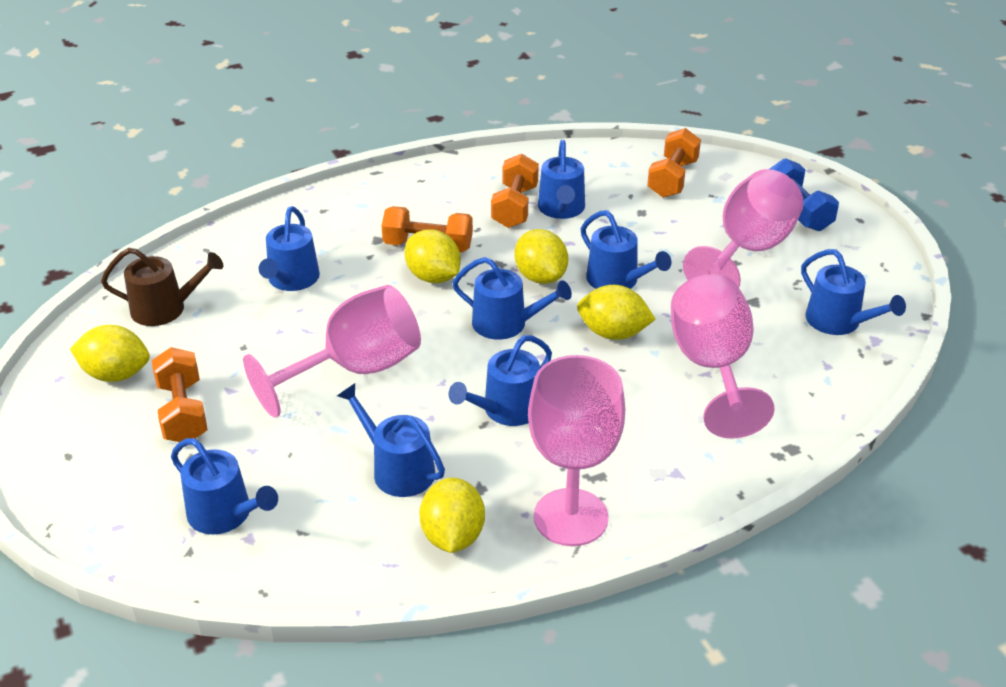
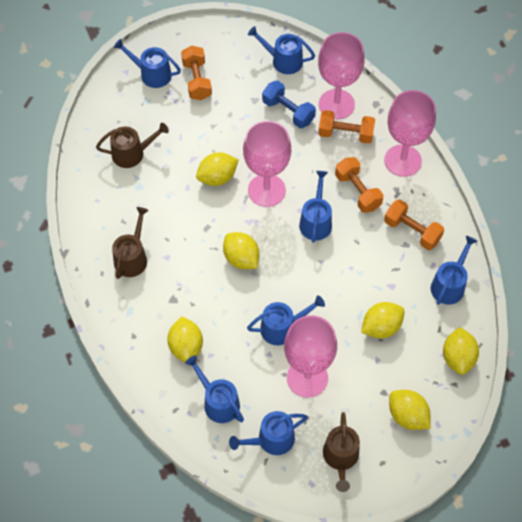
blue watering can: 8 -> 7
brown watering can: 1 -> 3
yellow lemon: 5 -> 6

